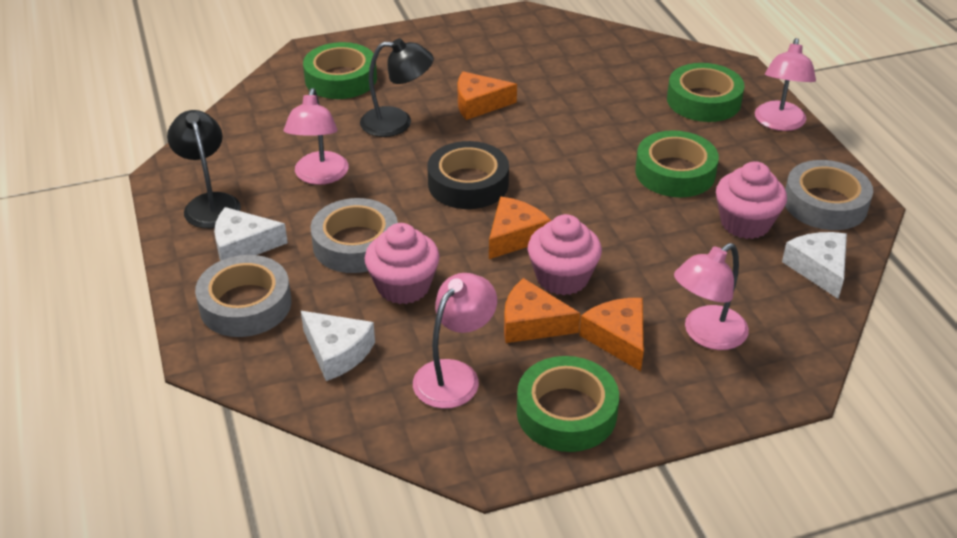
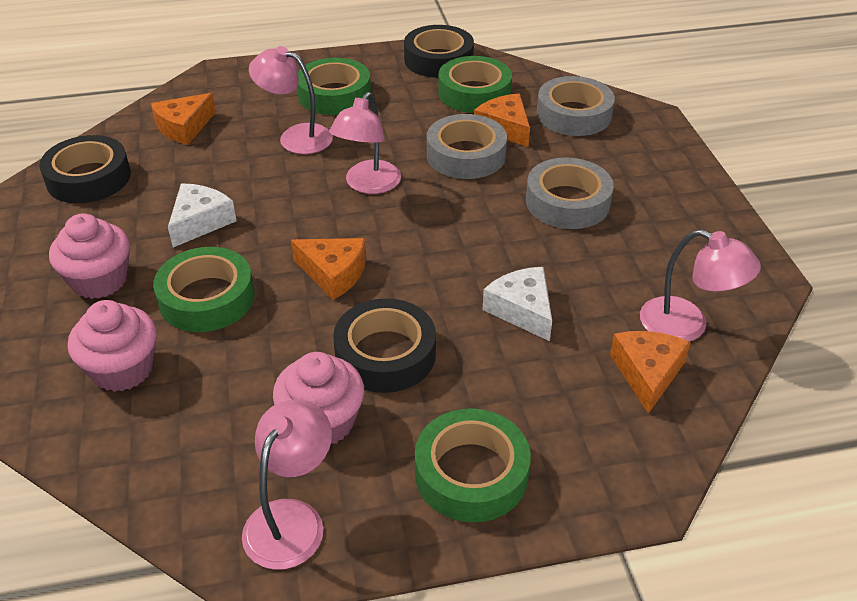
black lamp: 2 -> 0
black tape: 1 -> 3
white cheese: 3 -> 2

